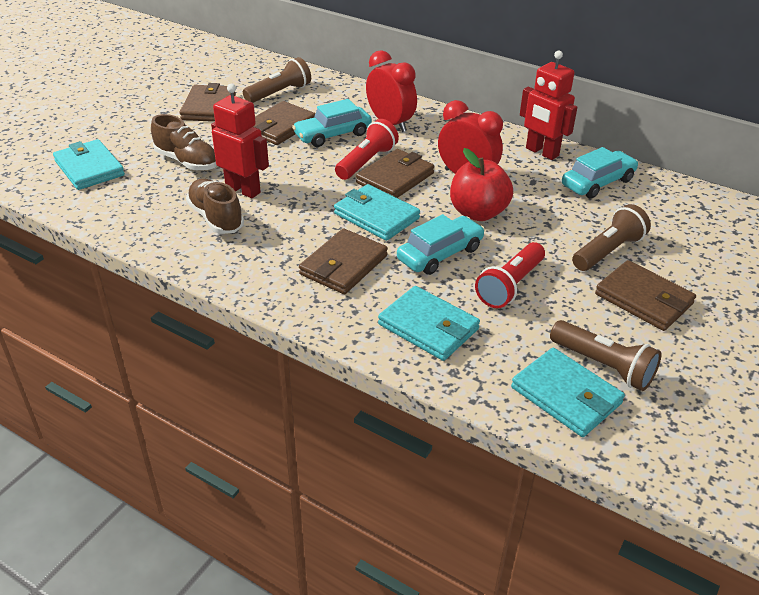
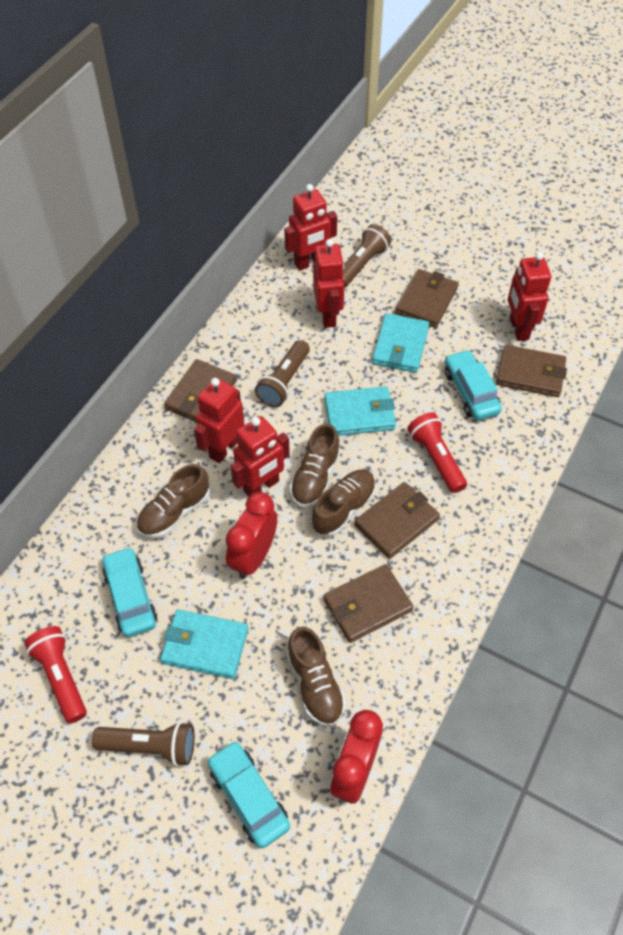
brown shoe: 2 -> 4
red apple: 1 -> 0
red robot: 2 -> 5
turquoise wallet: 4 -> 3

